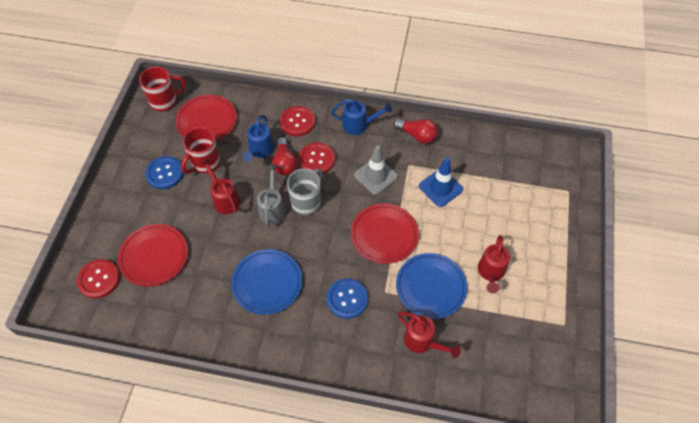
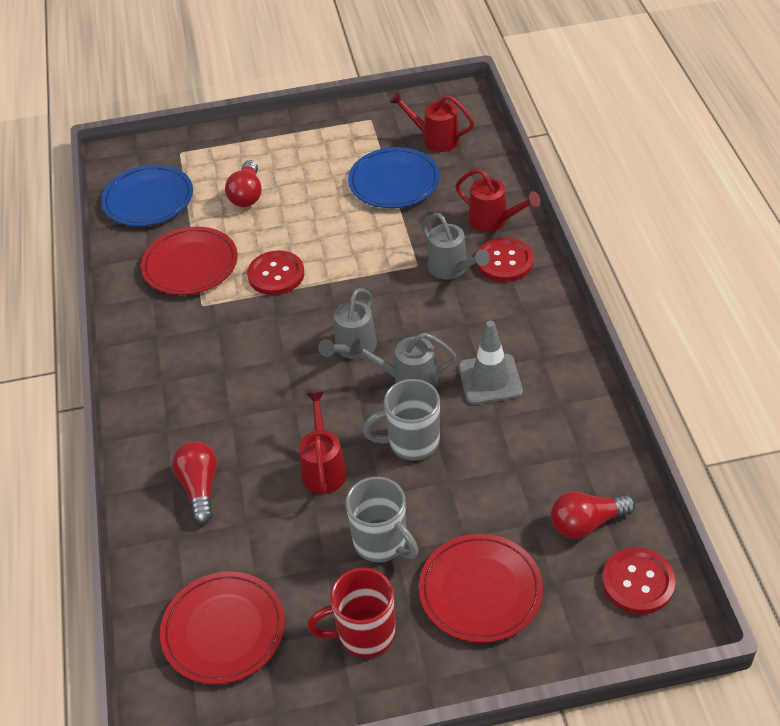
blue button: 2 -> 0
blue traffic cone: 1 -> 0
blue watering can: 2 -> 0
grey mug: 1 -> 2
grey watering can: 1 -> 3
red light bulb: 2 -> 3
red mug: 2 -> 1

